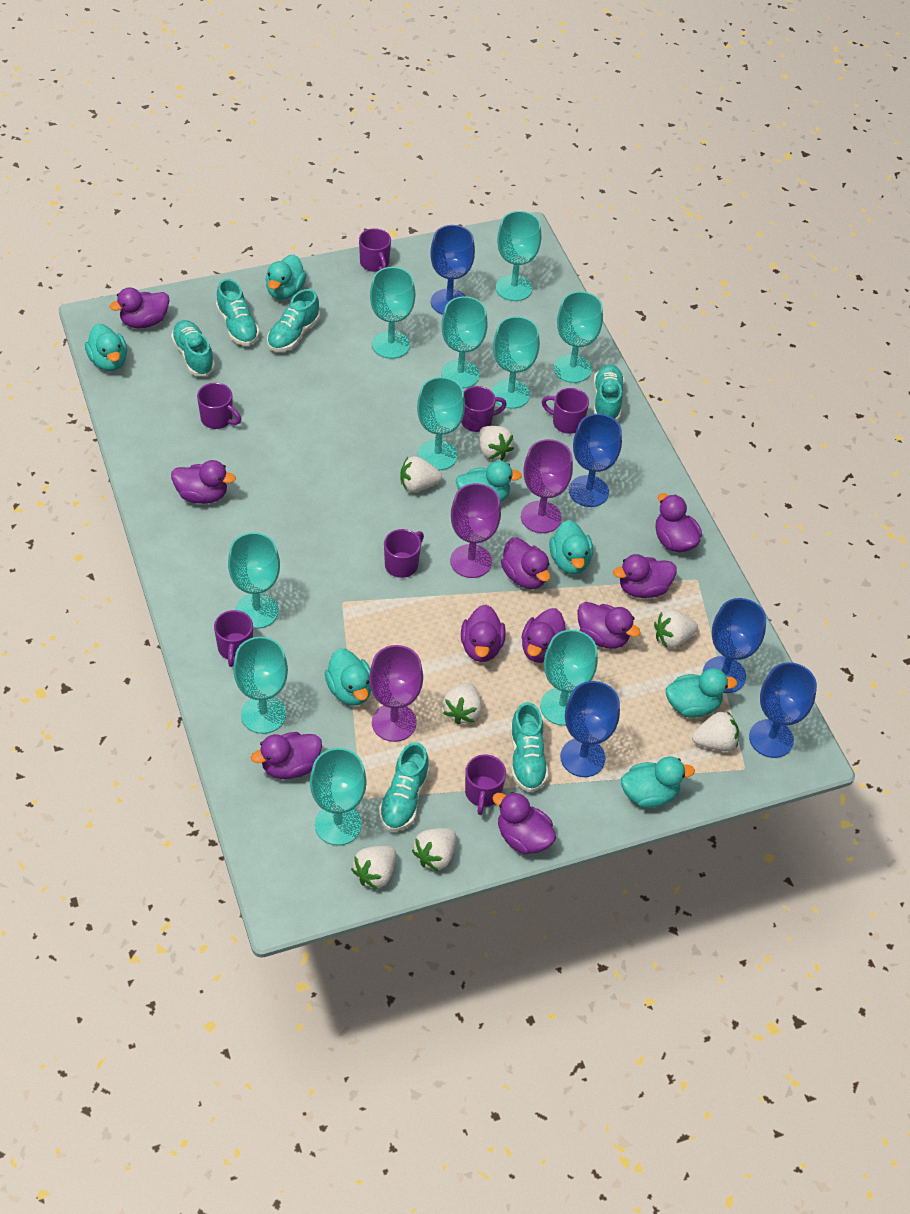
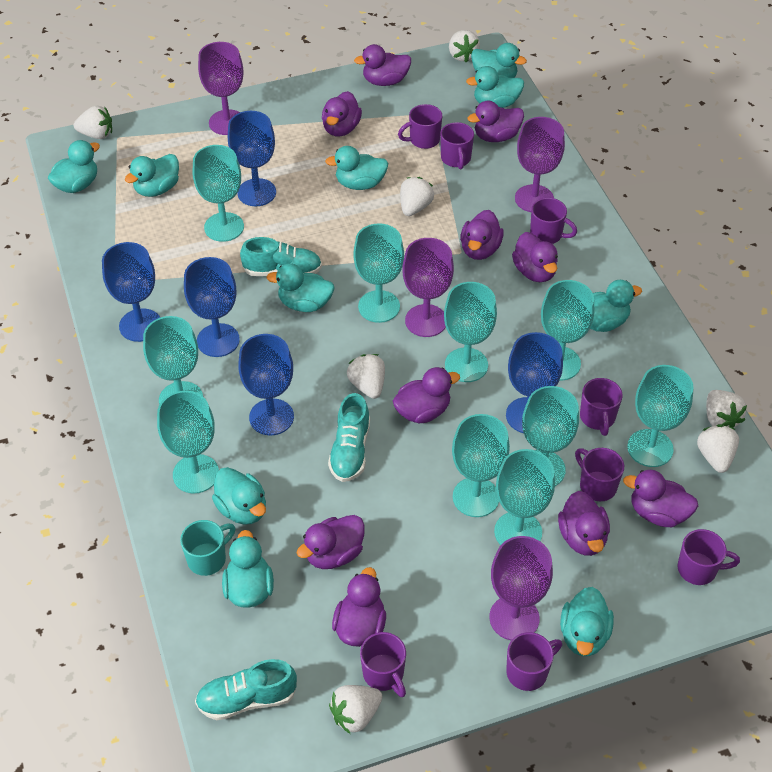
purple goblet: 3 -> 4
purple mug: 7 -> 8
turquoise duck: 7 -> 10
turquoise mug: 0 -> 1
turquoise shoe: 6 -> 3

